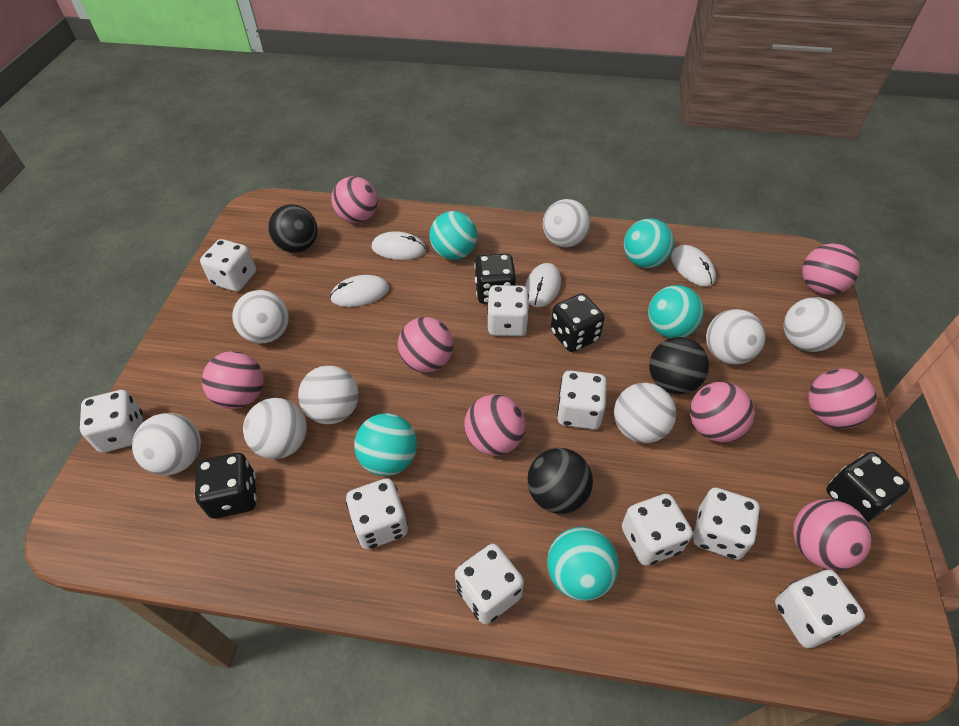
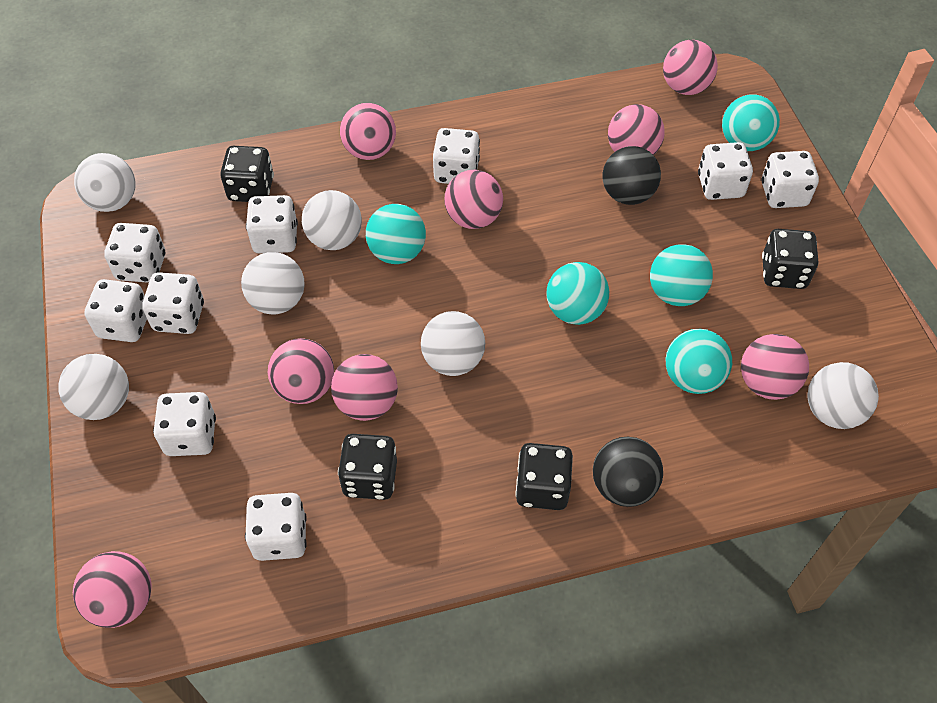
black ball: 3 -> 2
white ball: 8 -> 6
white mouse: 4 -> 0

